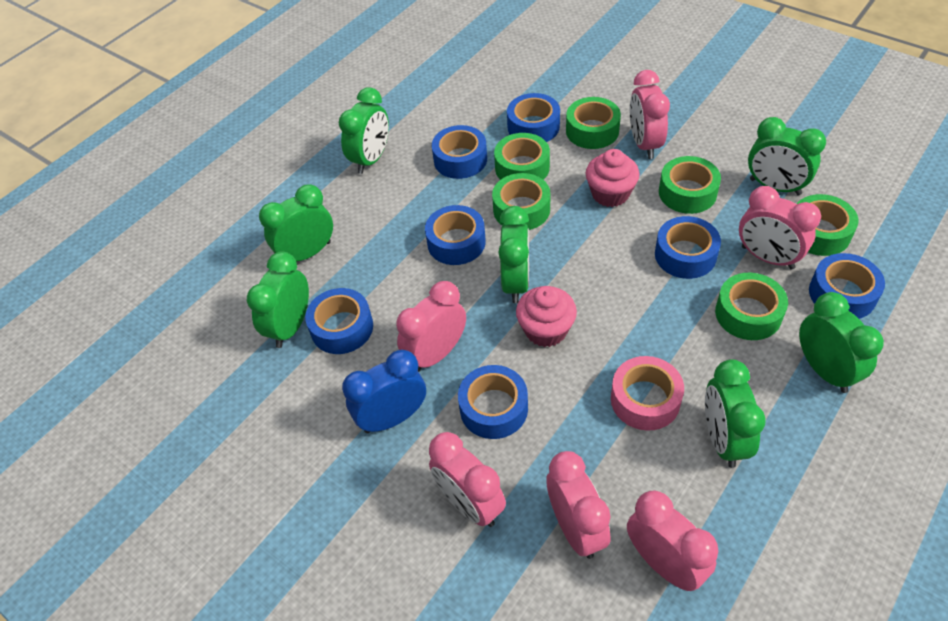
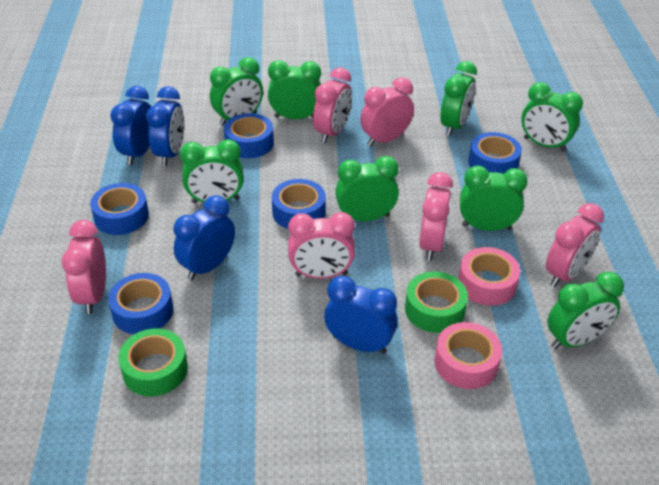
blue clock: 1 -> 4
blue tape: 7 -> 5
green clock: 7 -> 8
green tape: 6 -> 2
pink cupcake: 2 -> 0
pink tape: 1 -> 2

